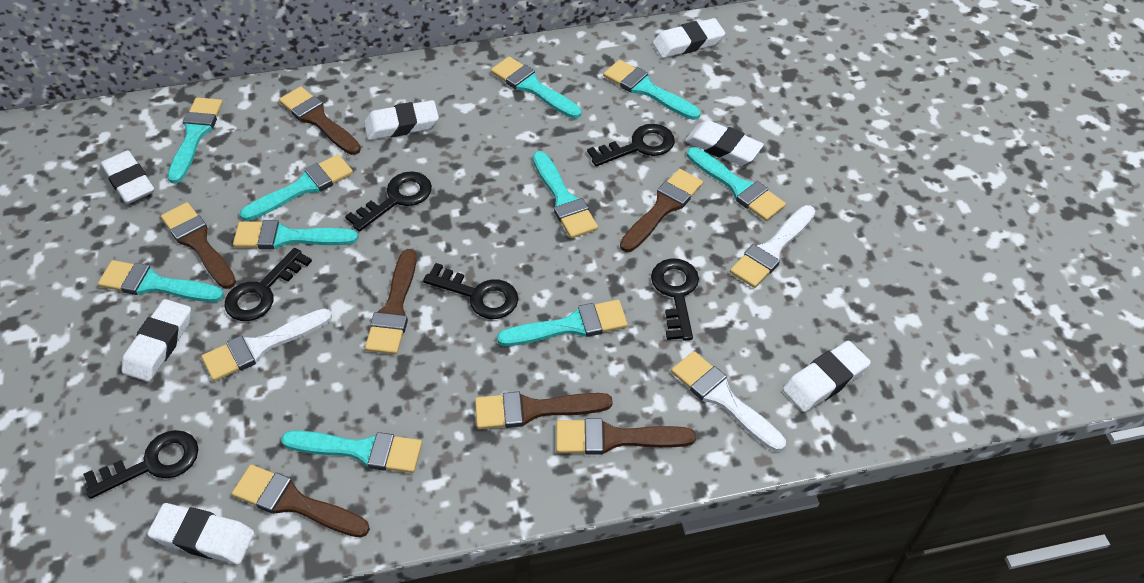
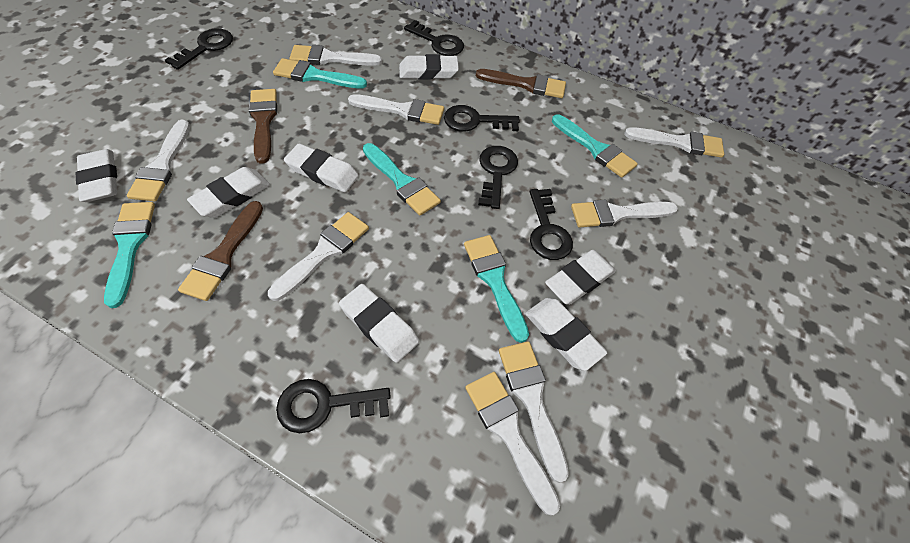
brown brush: 7 -> 3
turquoise brush: 10 -> 5
white brush: 3 -> 8

